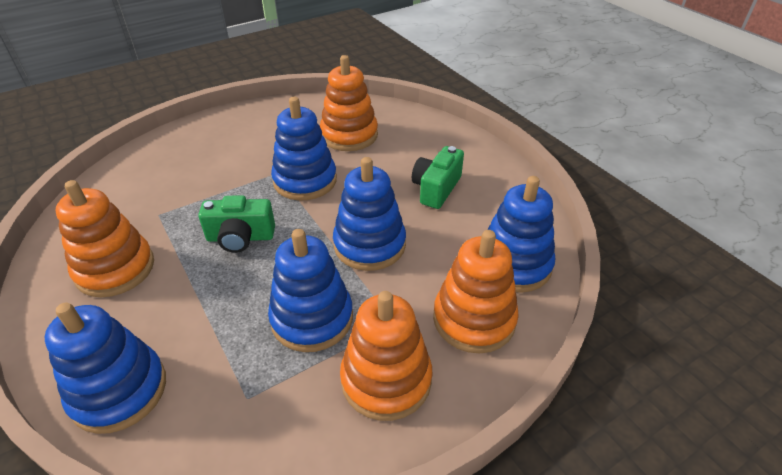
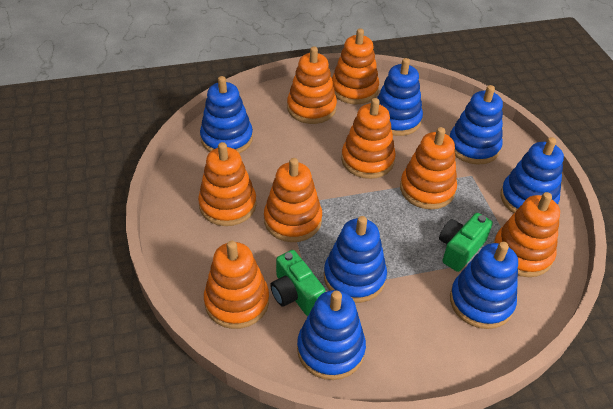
blue stacking toy: 5 -> 7
orange stacking toy: 4 -> 8

